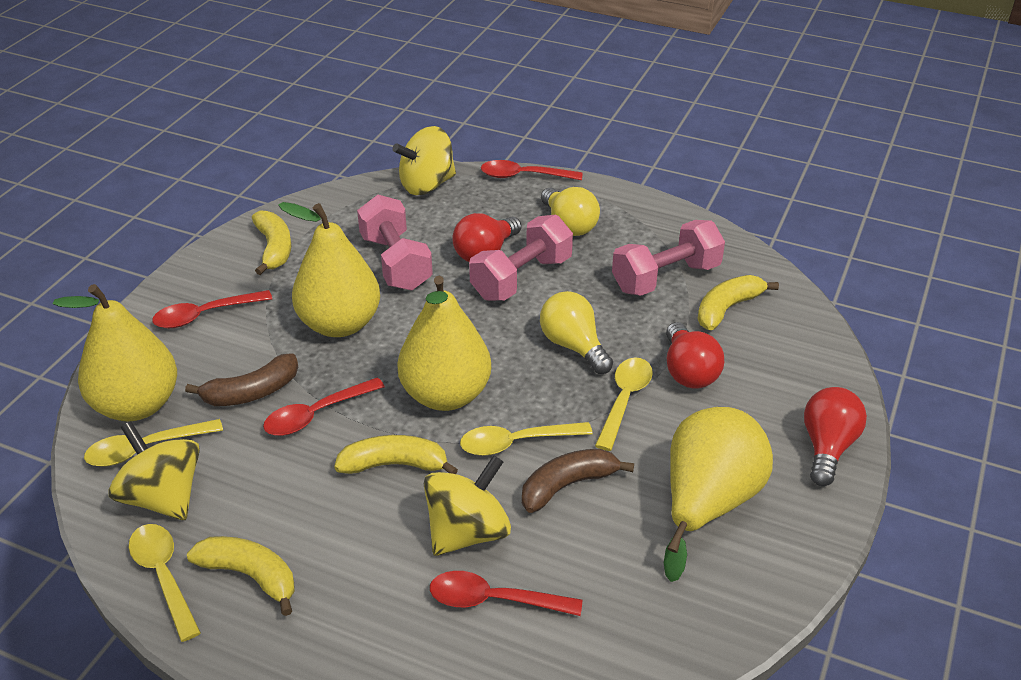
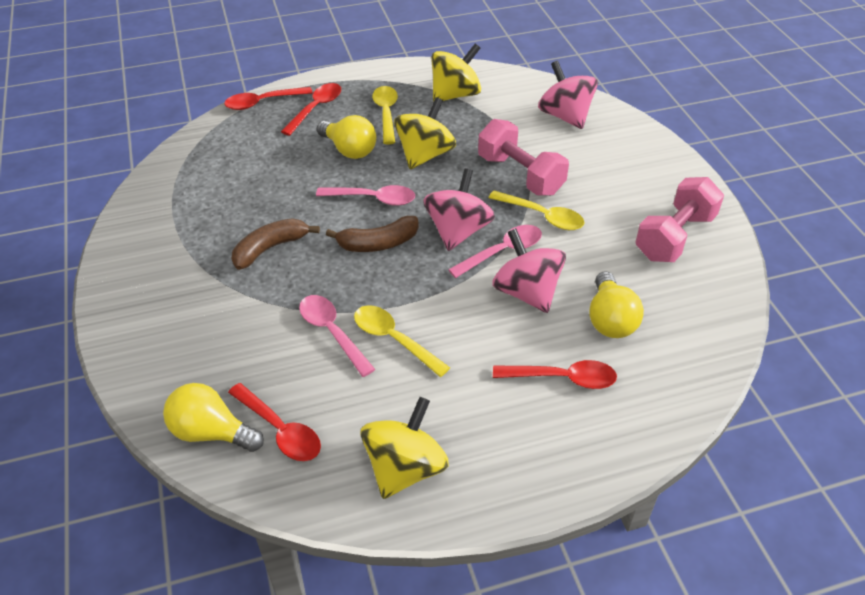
pink dumbbell: 3 -> 2
pink spinning top: 0 -> 3
pink spoon: 0 -> 3
red light bulb: 3 -> 0
yellow banana: 4 -> 0
yellow light bulb: 2 -> 3
yellow pear: 4 -> 0
yellow spoon: 4 -> 3

